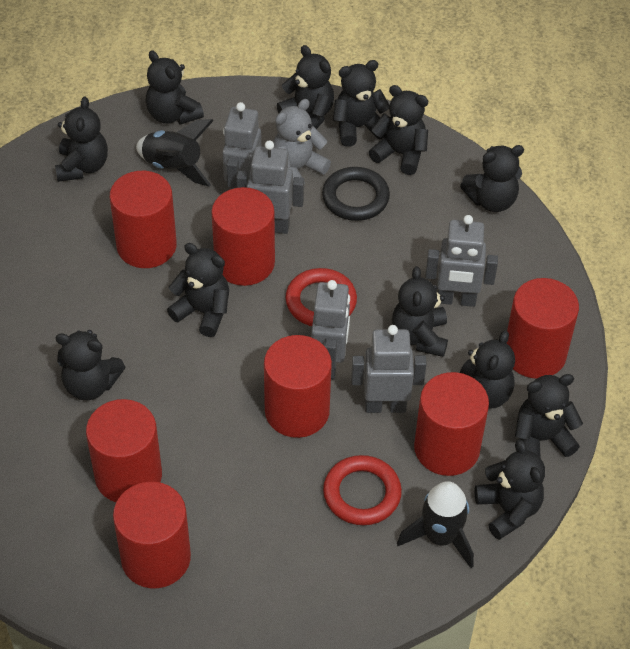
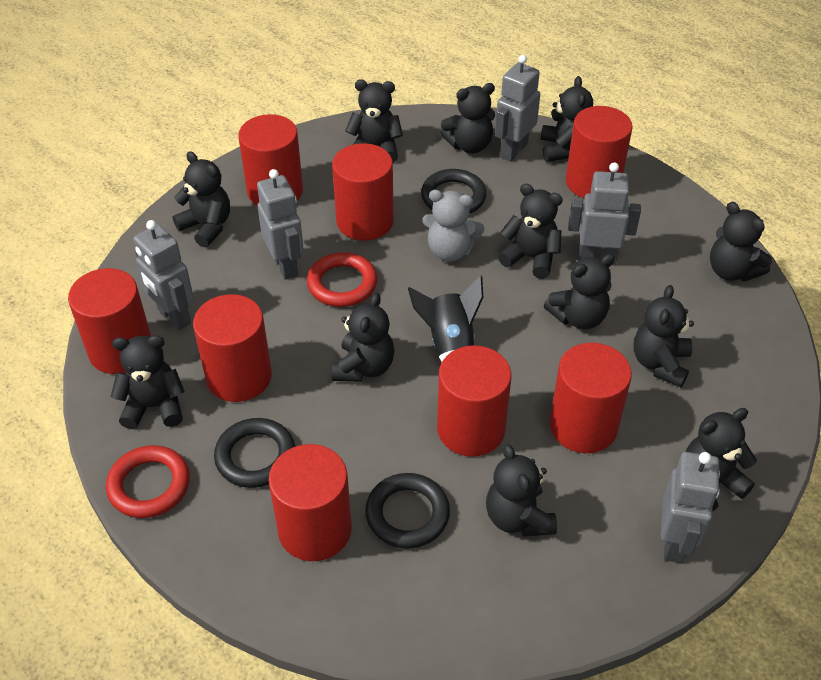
black ring: 1 -> 3
black rocket: 2 -> 1
red cylinder: 7 -> 8

